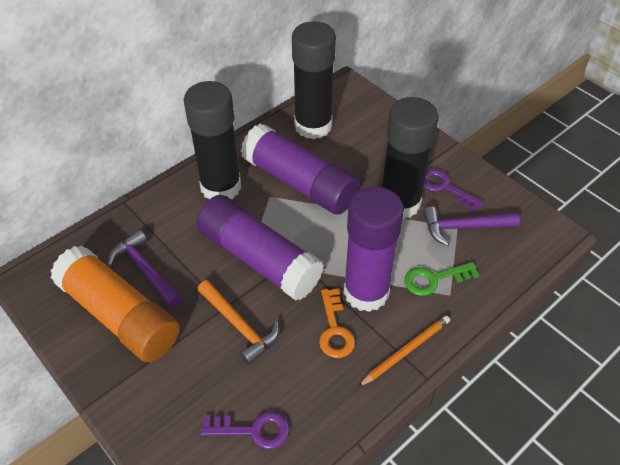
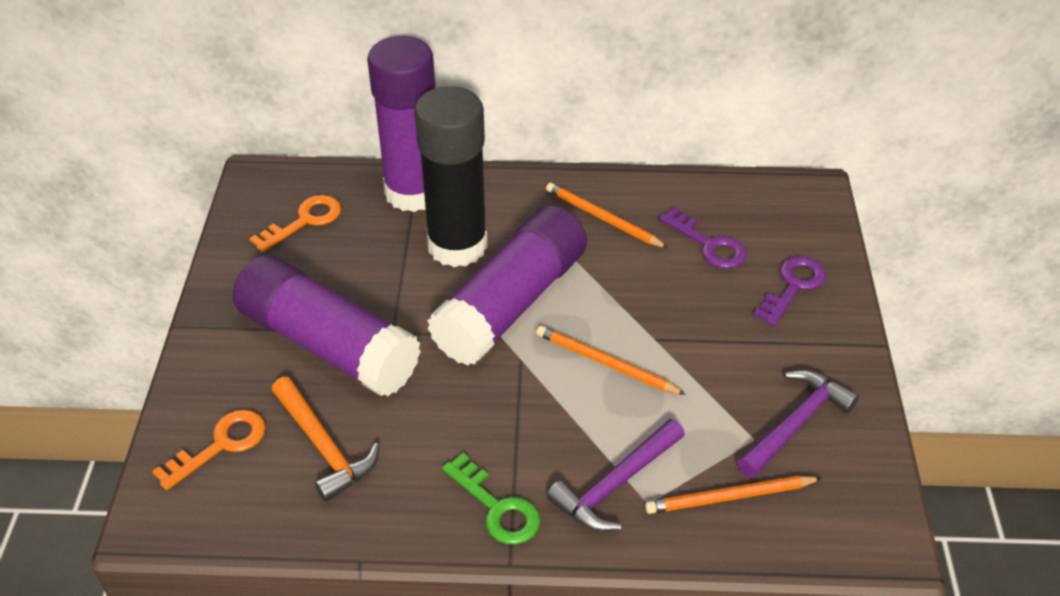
black glue stick: 3 -> 1
orange glue stick: 1 -> 0
orange key: 1 -> 2
orange pencil: 1 -> 3

